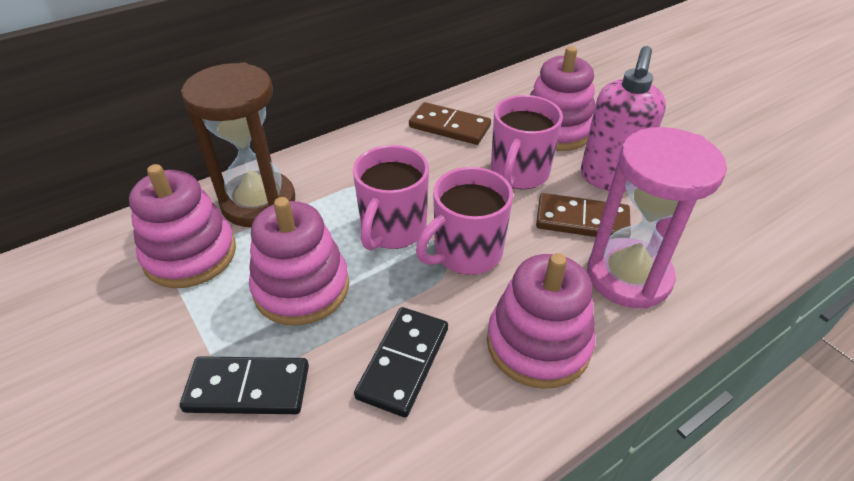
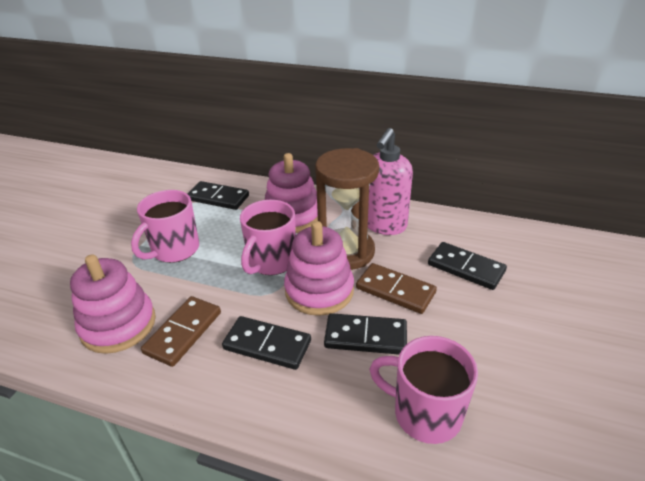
black domino: 2 -> 4
pink hourglass: 1 -> 0
pink stacking toy: 4 -> 3

